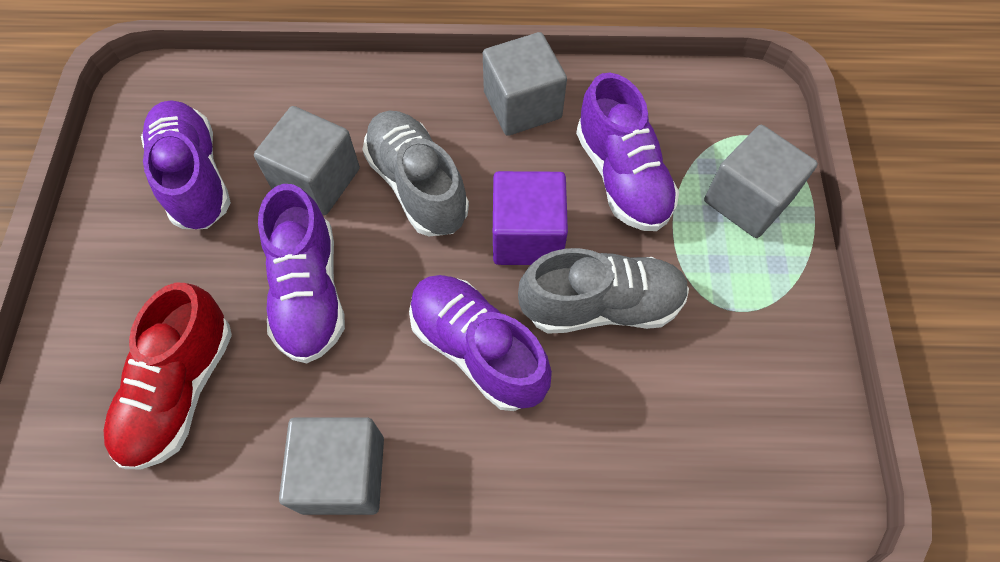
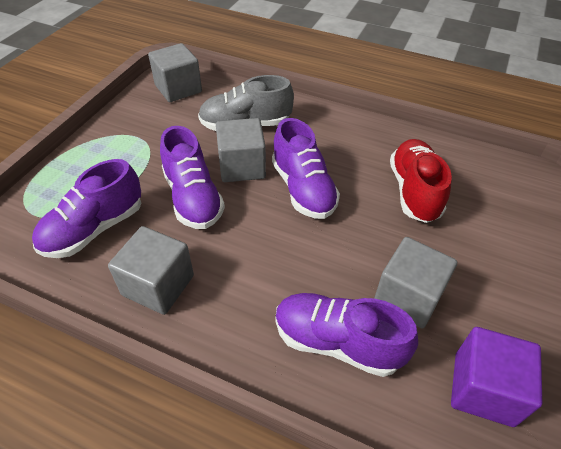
grey shoe: 2 -> 1

